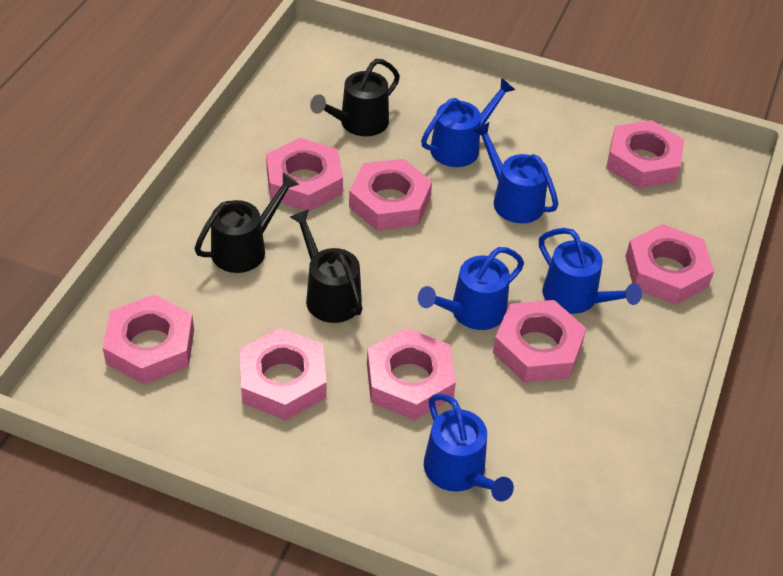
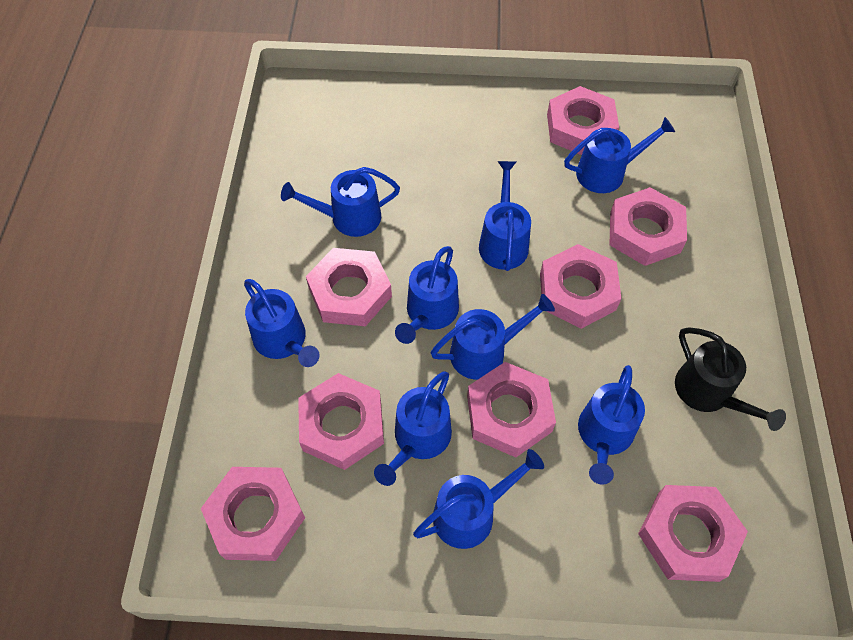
black watering can: 3 -> 1
blue watering can: 5 -> 9

